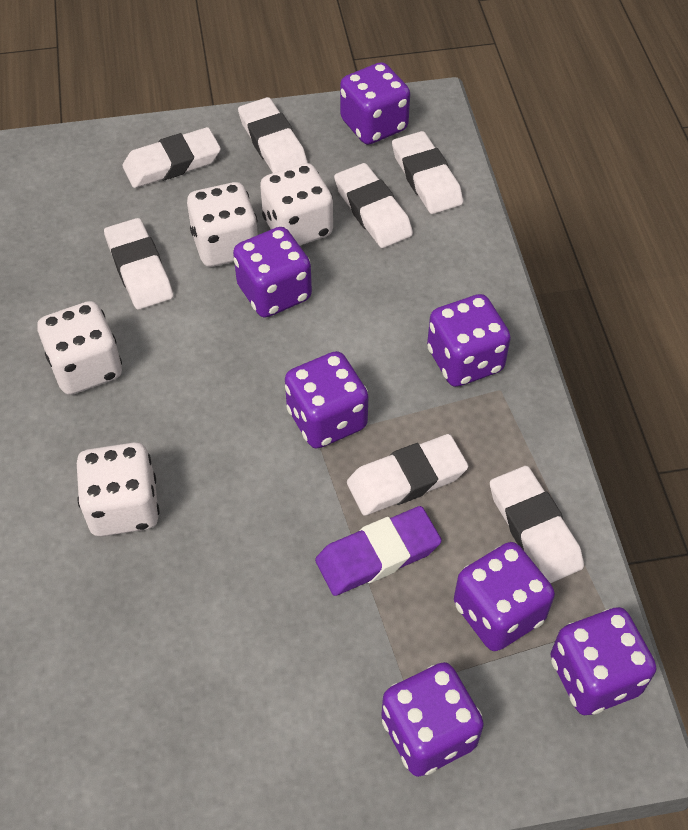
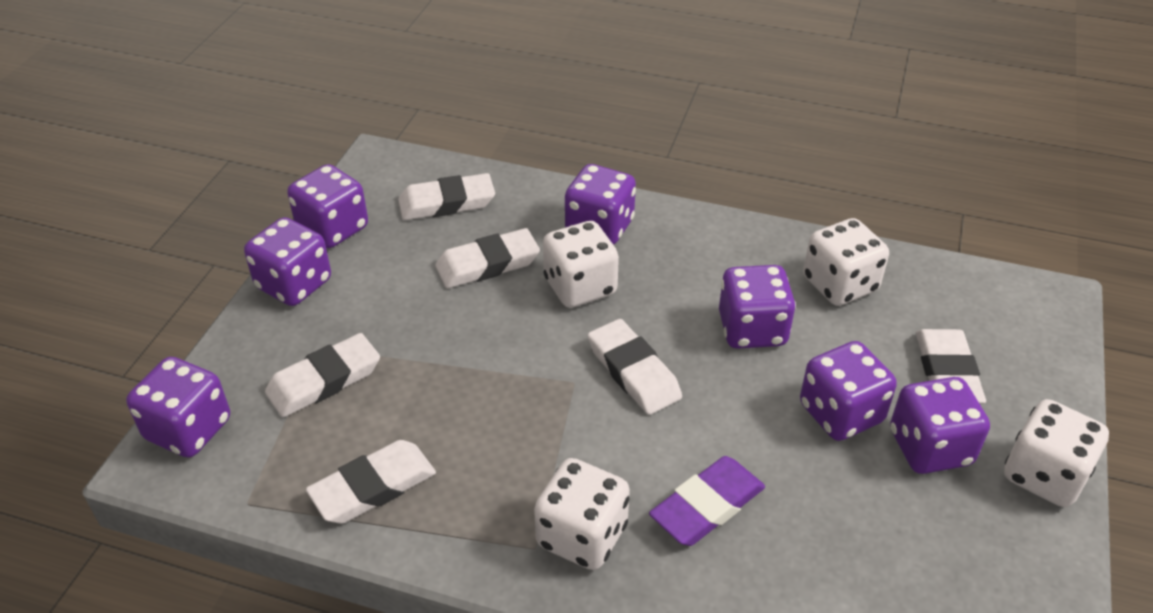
white eraser: 7 -> 6

